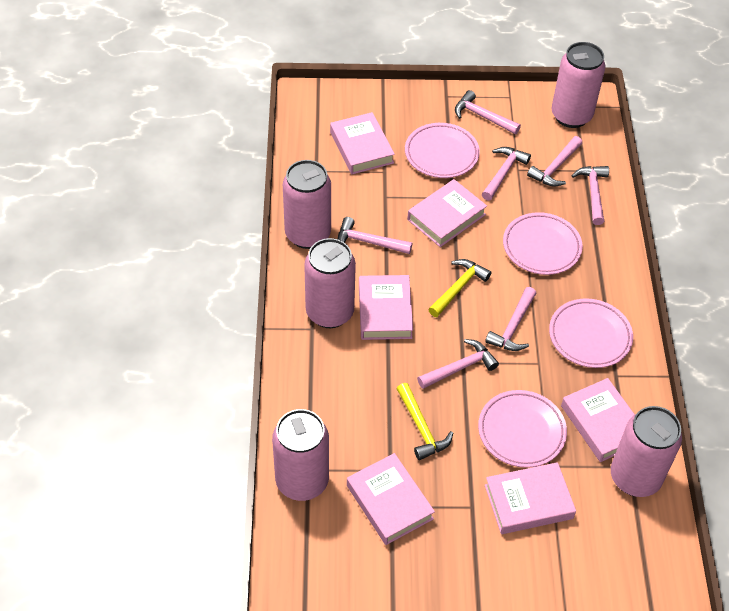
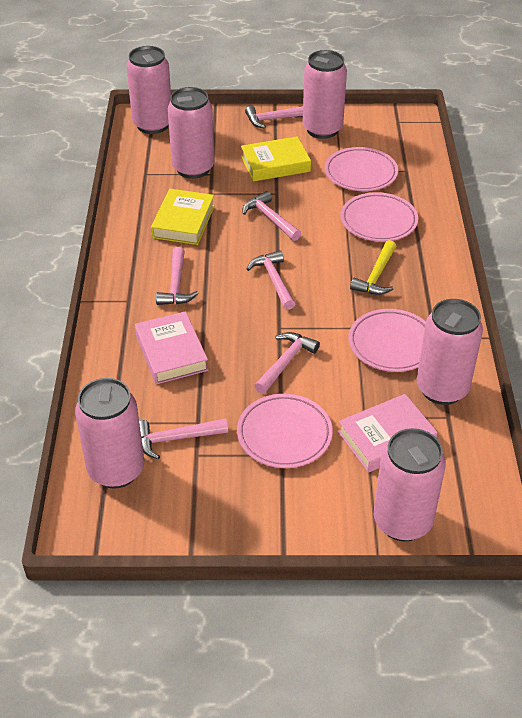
pink book: 6 -> 2
pink can: 5 -> 6
pink hammer: 7 -> 6
yellow book: 0 -> 2
yellow hammer: 2 -> 1

